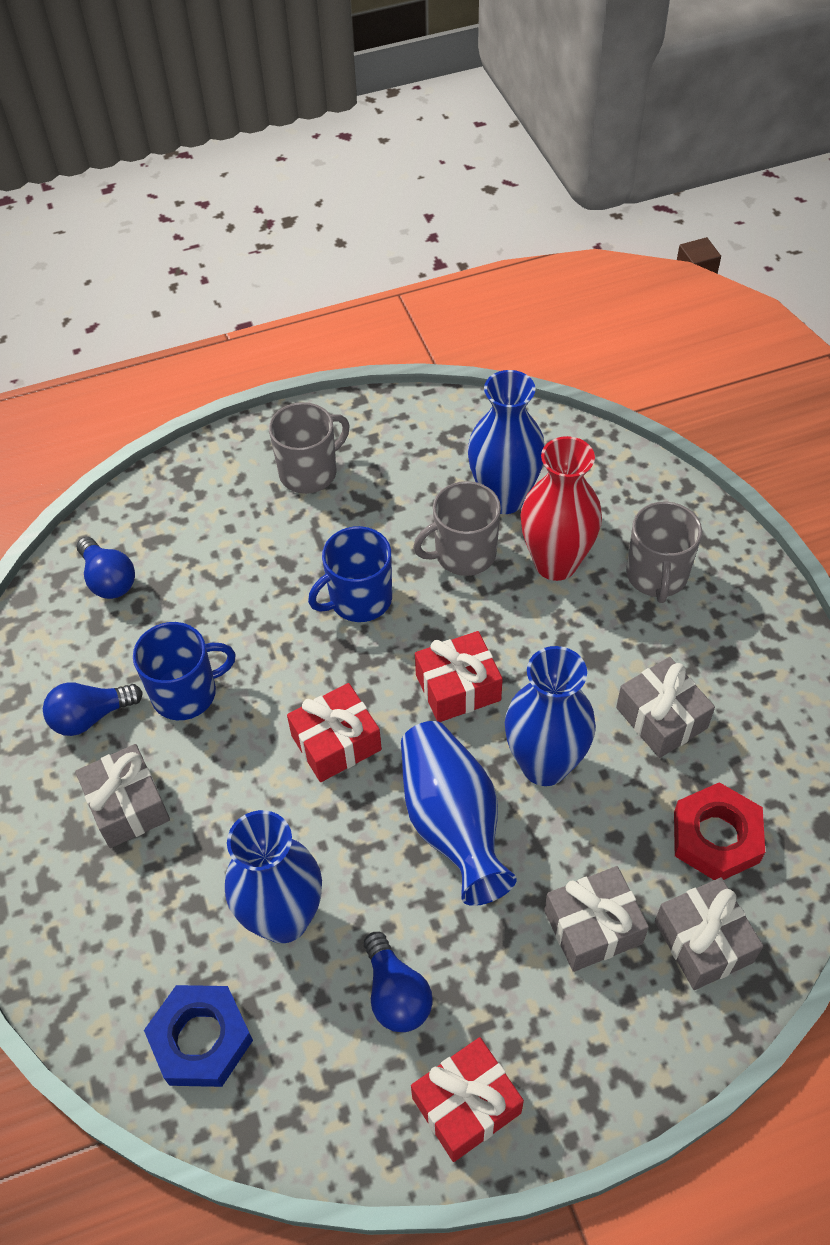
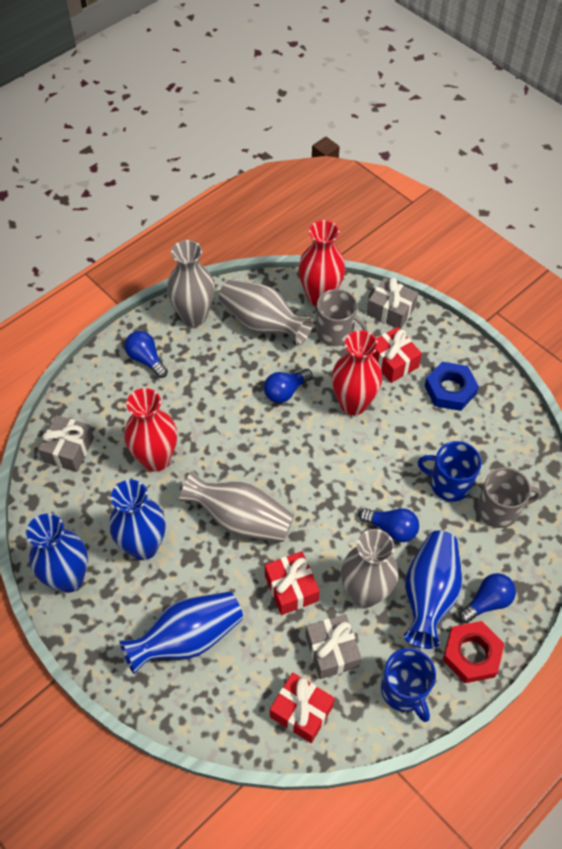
blue light bulb: 3 -> 4
grey gift: 4 -> 3
grey mug: 3 -> 2
grey vase: 0 -> 4
red vase: 1 -> 3

